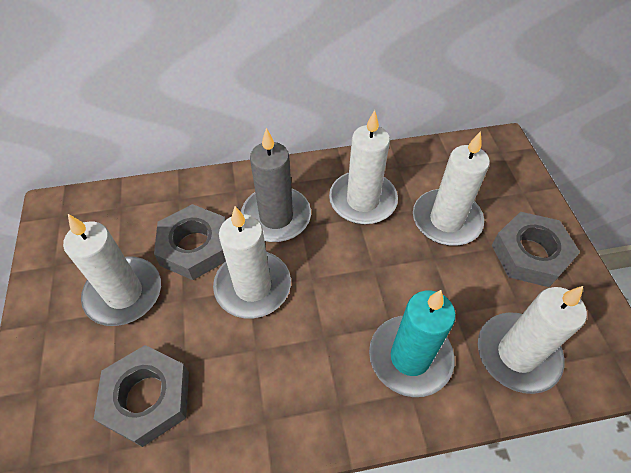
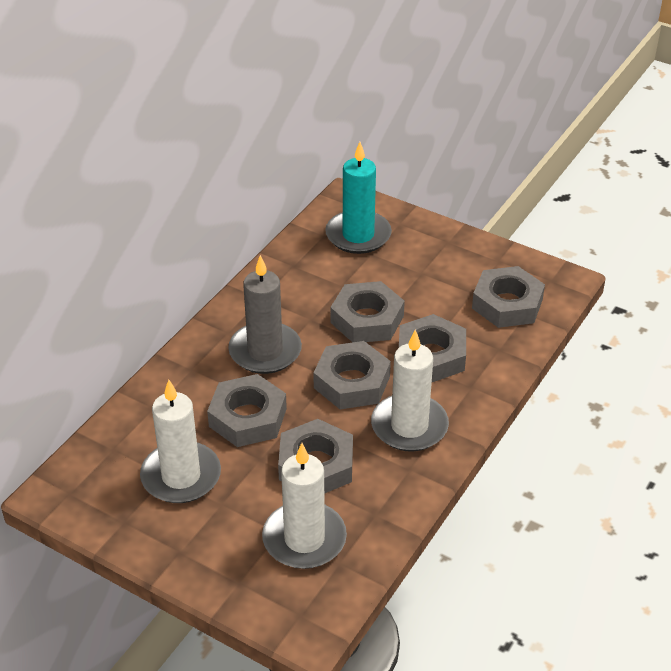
grey nut: 3 -> 6
white candle: 5 -> 3

